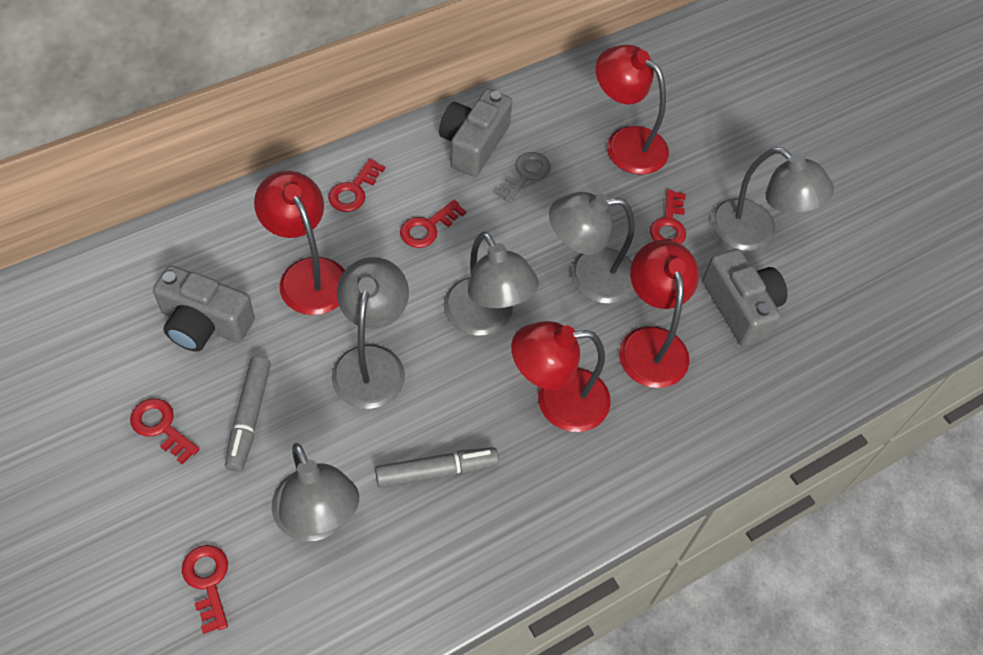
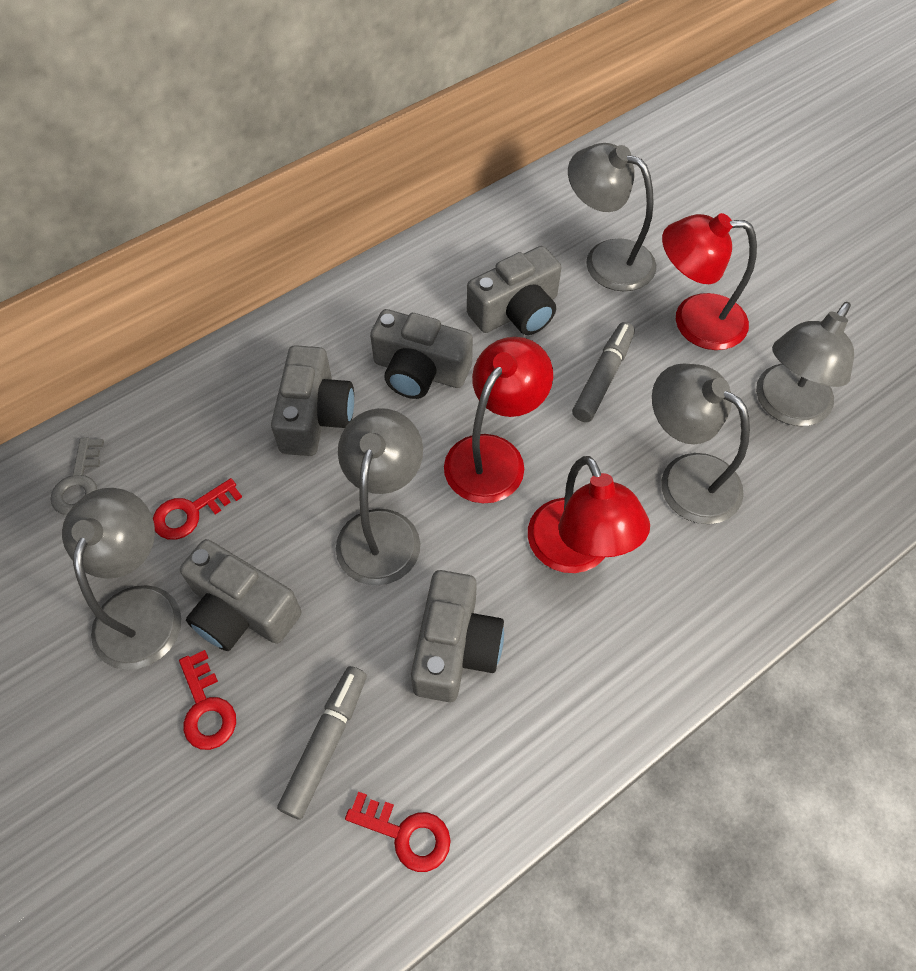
grey camera: 3 -> 5
red key: 5 -> 3
red lamp: 4 -> 3

